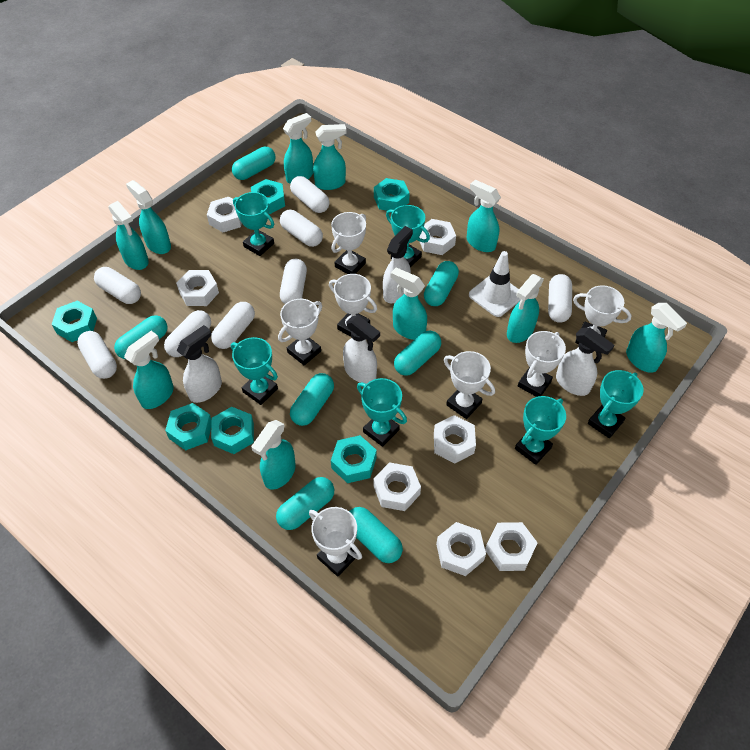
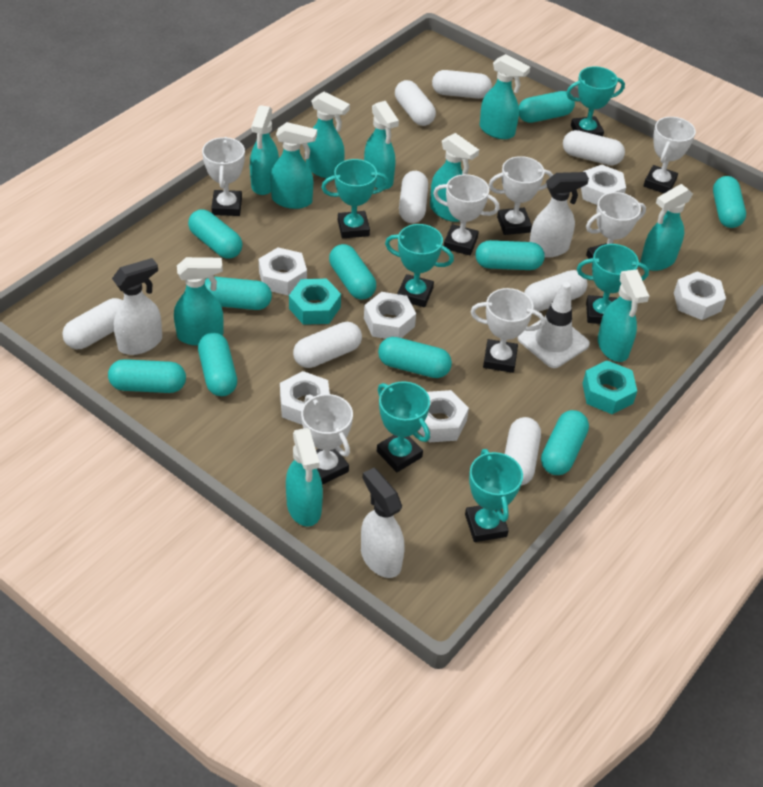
turquoise capsule: 7 -> 10
turquoise nut: 6 -> 2
white nut: 7 -> 6
white spray bottle: 4 -> 3

